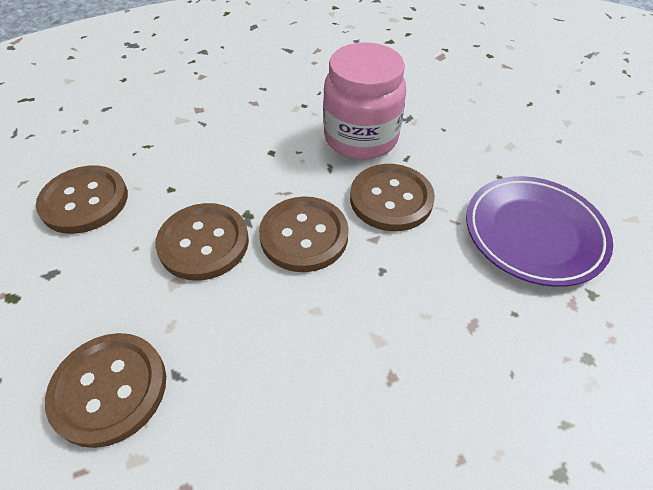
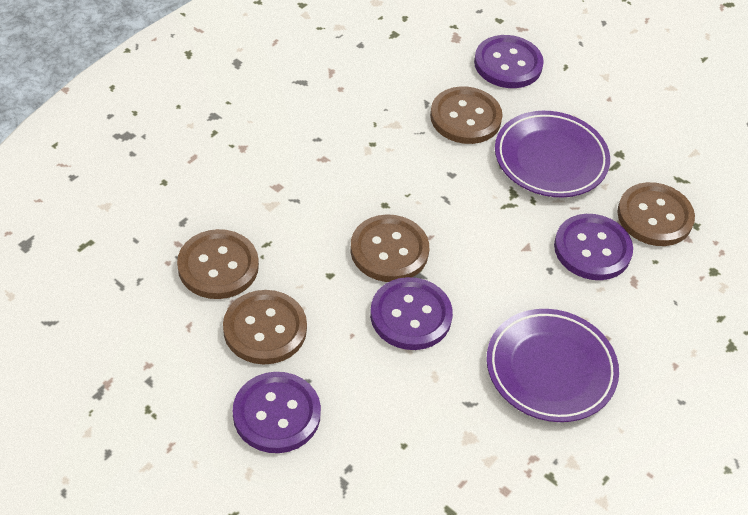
pink jar: 1 -> 0
purple button: 0 -> 4
purple plate: 1 -> 2

